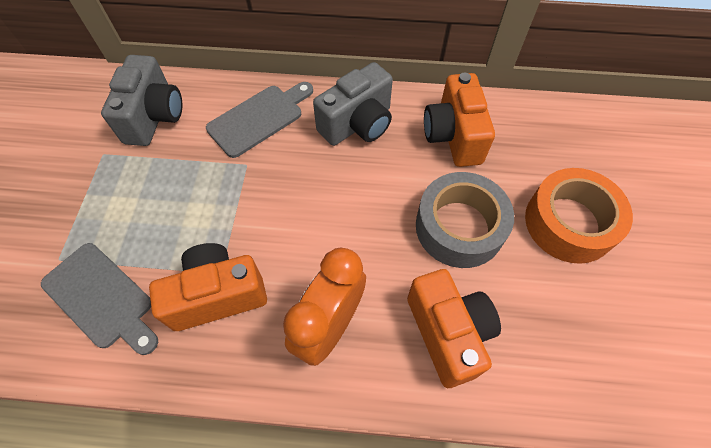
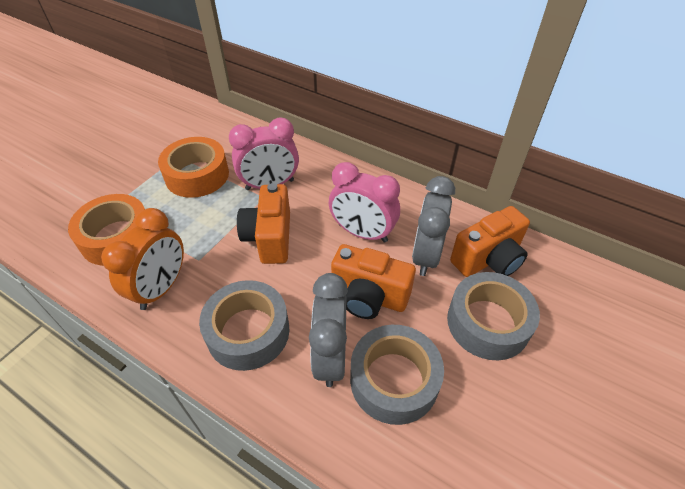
grey camera: 2 -> 0
grey clock: 0 -> 2
grey cutting board: 2 -> 0
grey tape: 1 -> 3
orange tape: 1 -> 2
pink clock: 0 -> 2

